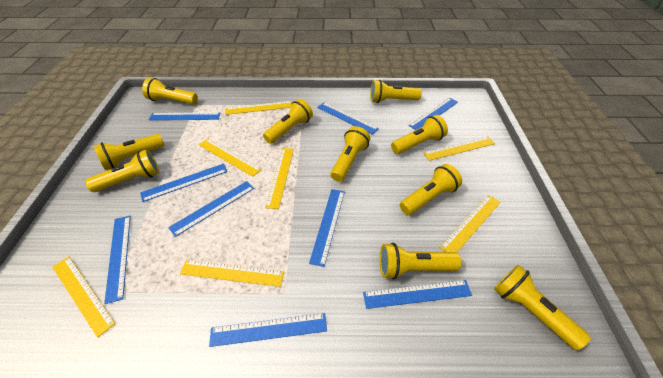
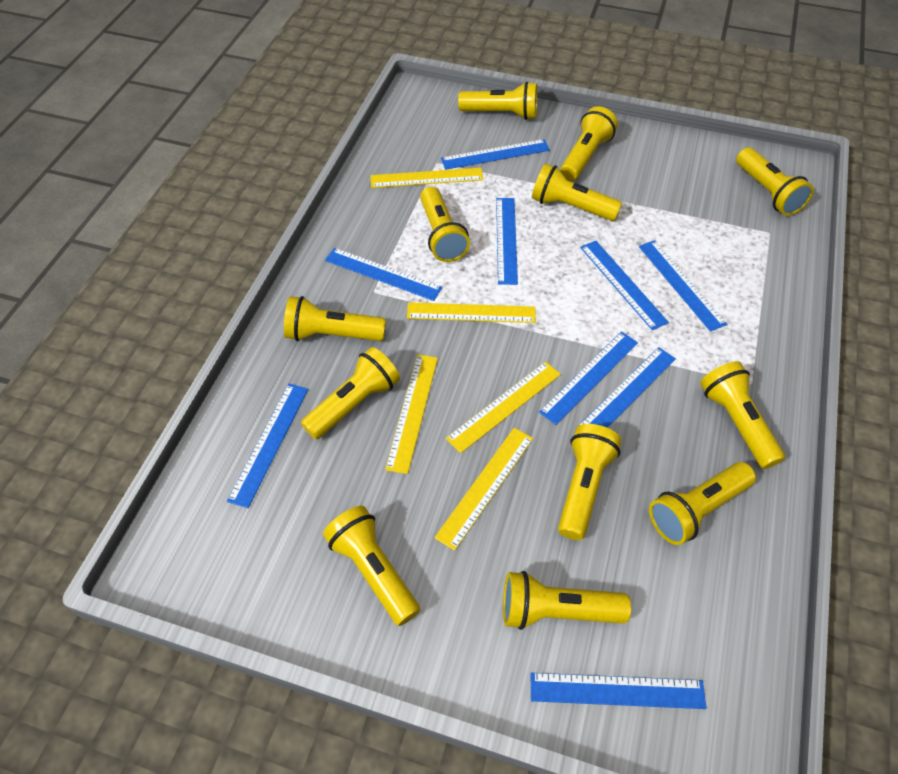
yellow flashlight: 10 -> 12
yellow ruler: 7 -> 5

